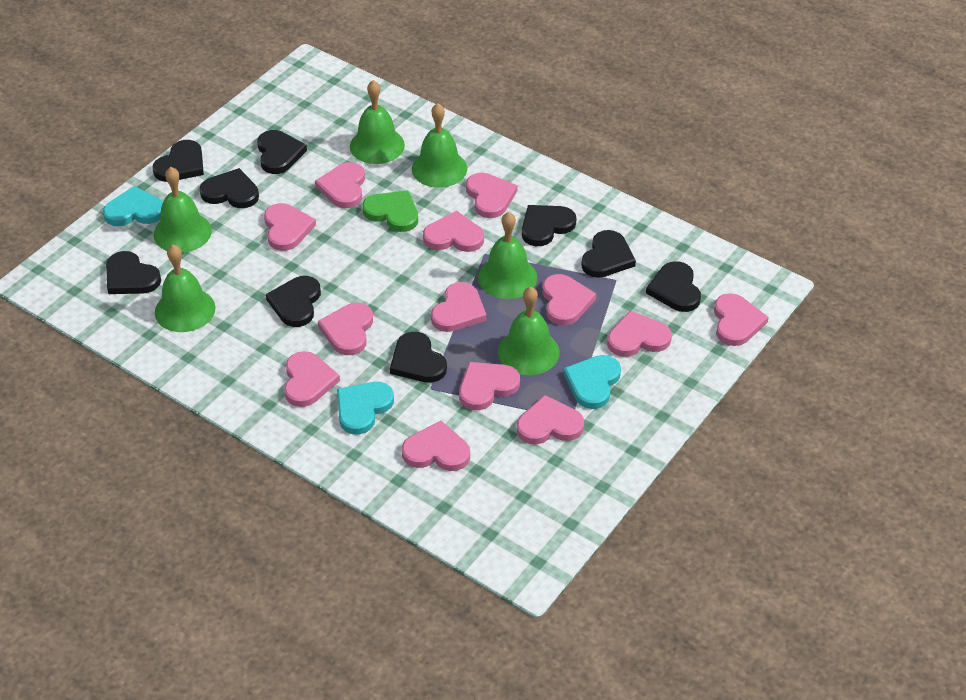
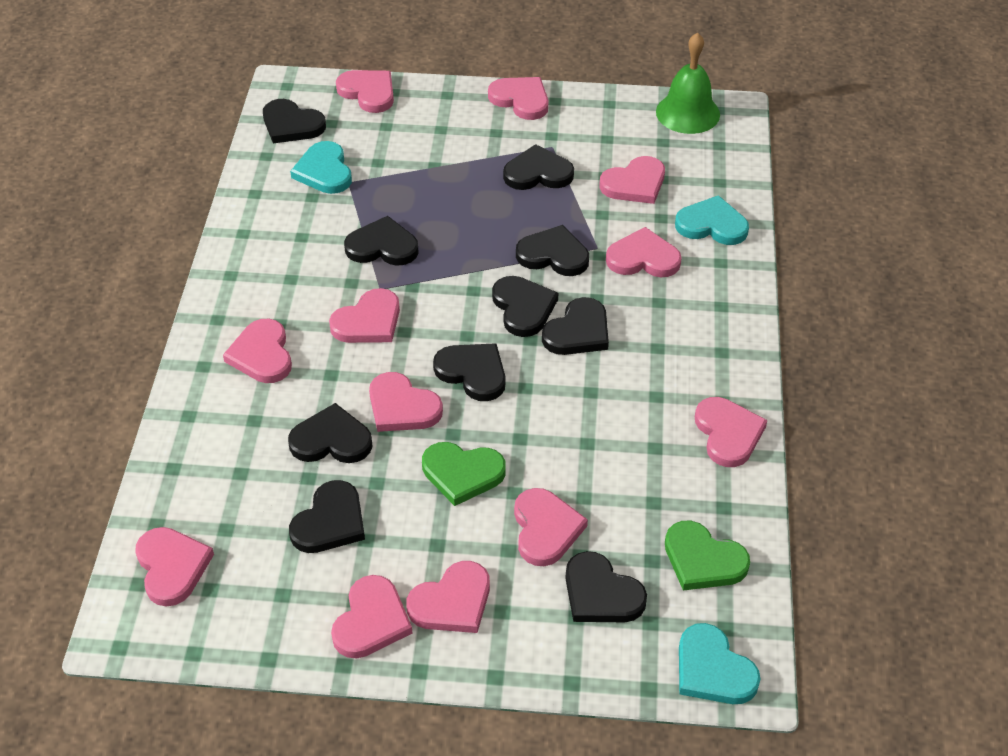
black heart: 9 -> 10
green bell: 6 -> 1
green heart: 1 -> 2
pink heart: 13 -> 12

